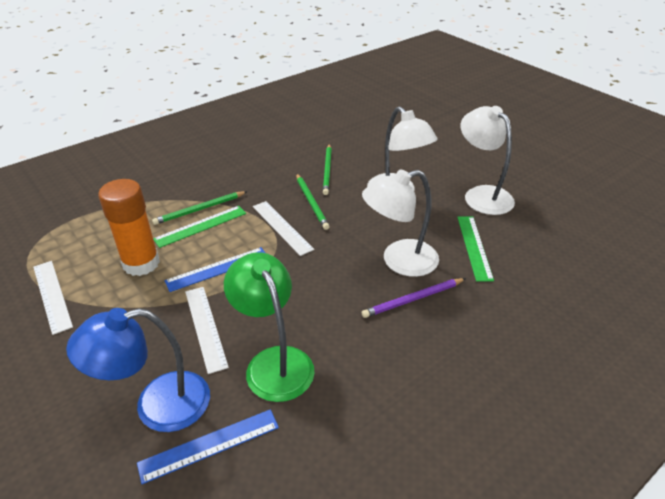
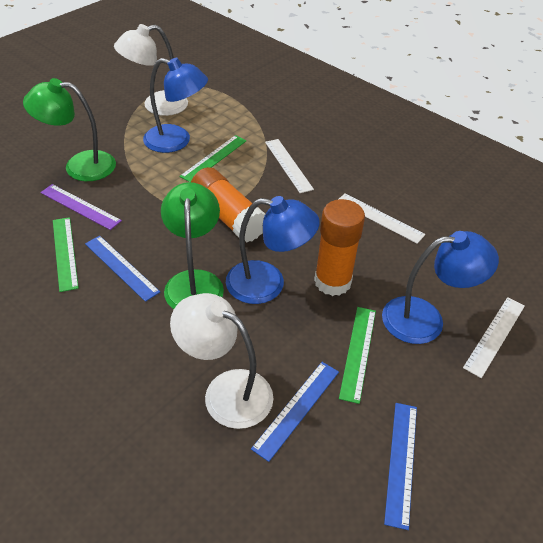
blue lamp: 1 -> 3
blue ruler: 2 -> 3
green lamp: 1 -> 2
green pencil: 3 -> 0
green ruler: 2 -> 3
orange glue stick: 1 -> 2
purple pencil: 1 -> 0
purple ruler: 0 -> 1
white lamp: 3 -> 2

